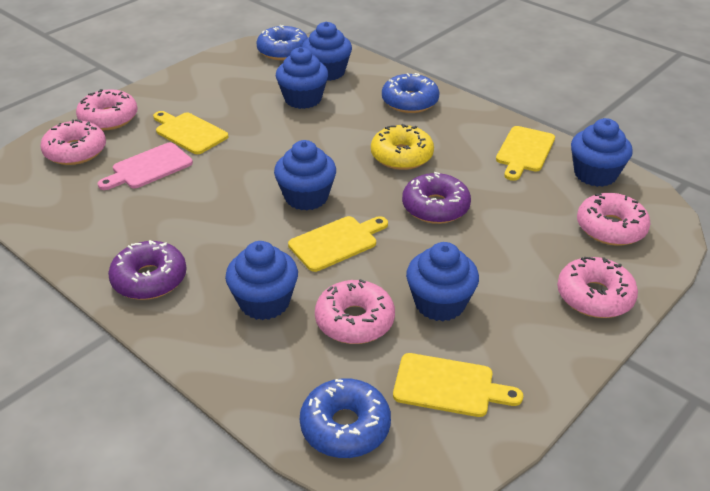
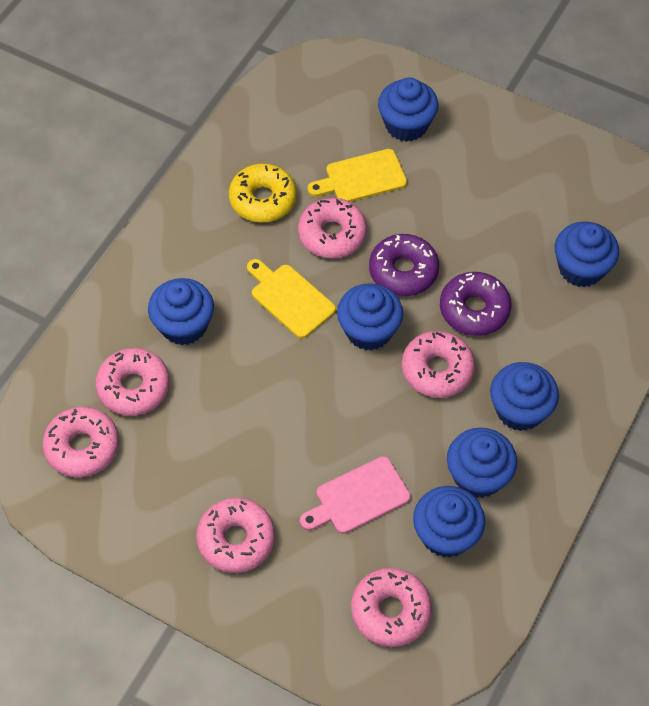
blue cupcake: 6 -> 7
blue donut: 3 -> 0
pink donut: 5 -> 6
yellow cutting board: 4 -> 2

